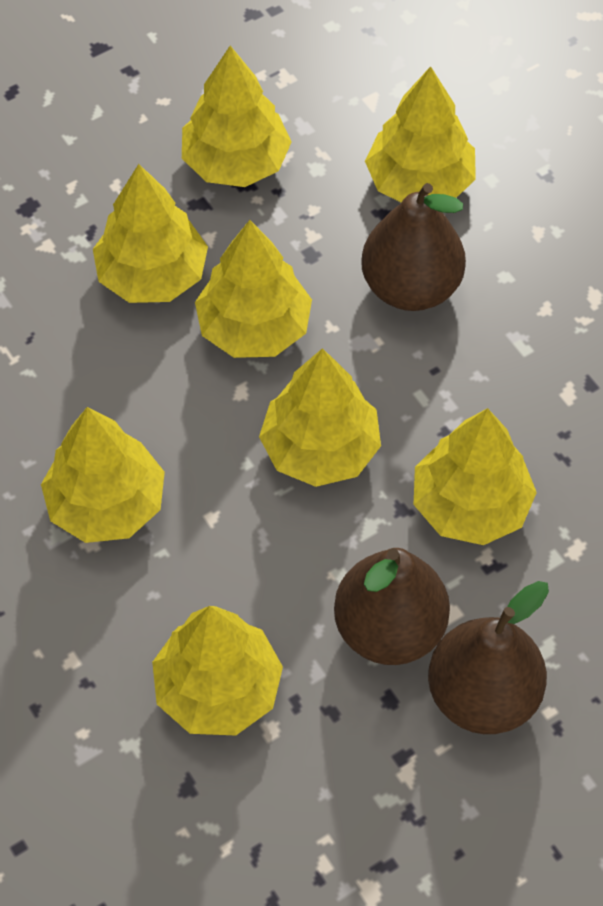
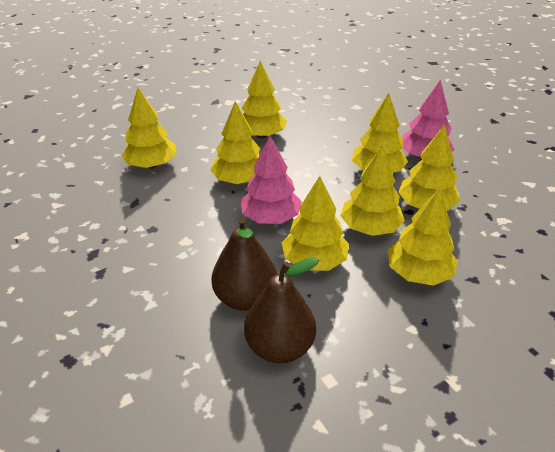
brown pear: 3 -> 2
pink tree: 0 -> 2

